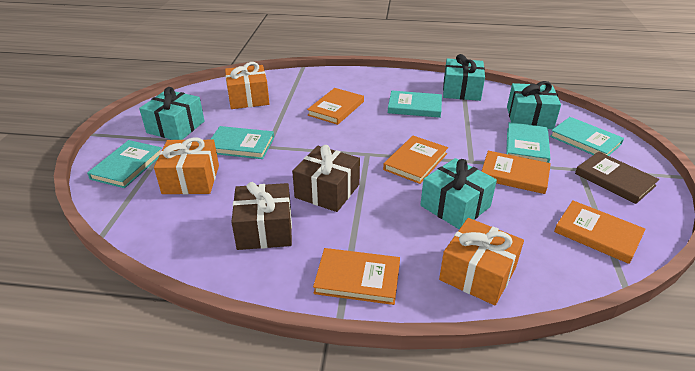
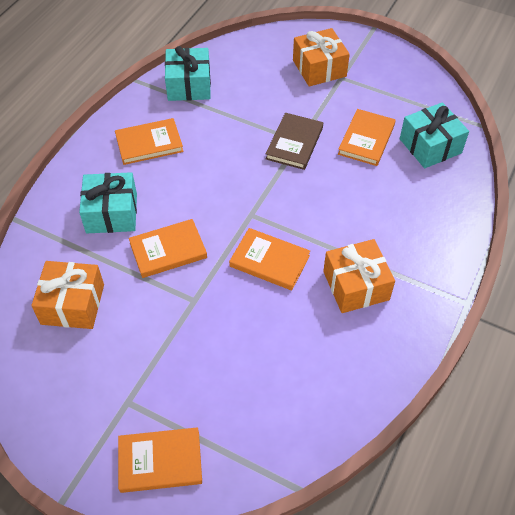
brown gift: 2 -> 0
turquoise book: 5 -> 0
turquoise gift: 4 -> 3

